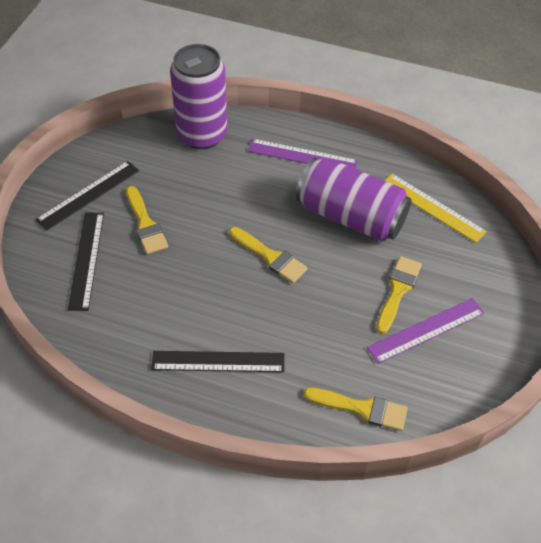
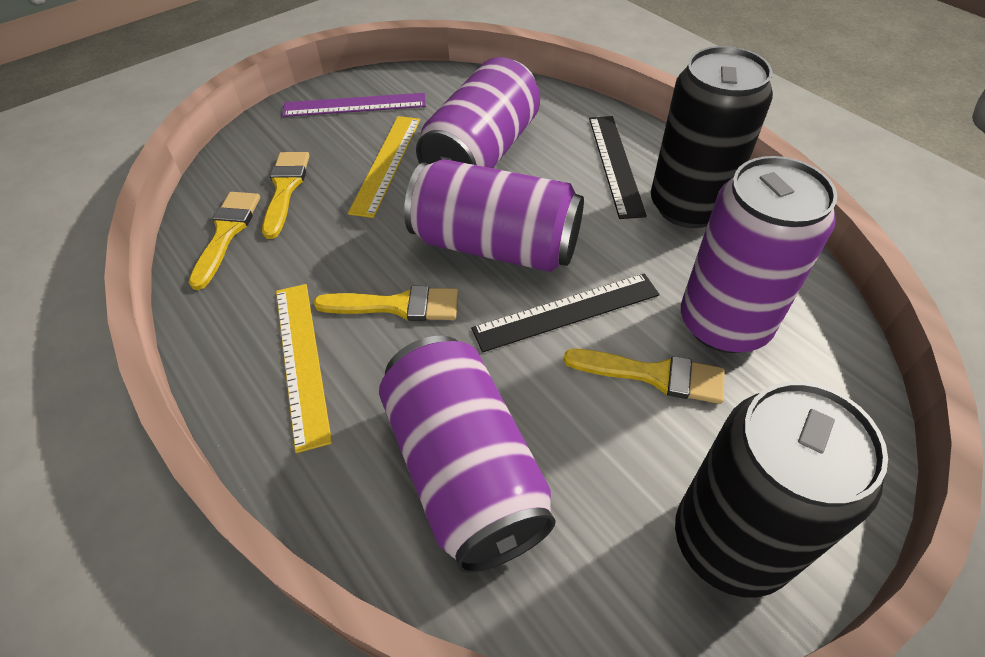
black can: 0 -> 2
black ruler: 3 -> 2
purple can: 2 -> 4
purple ruler: 2 -> 1
yellow ruler: 1 -> 2

